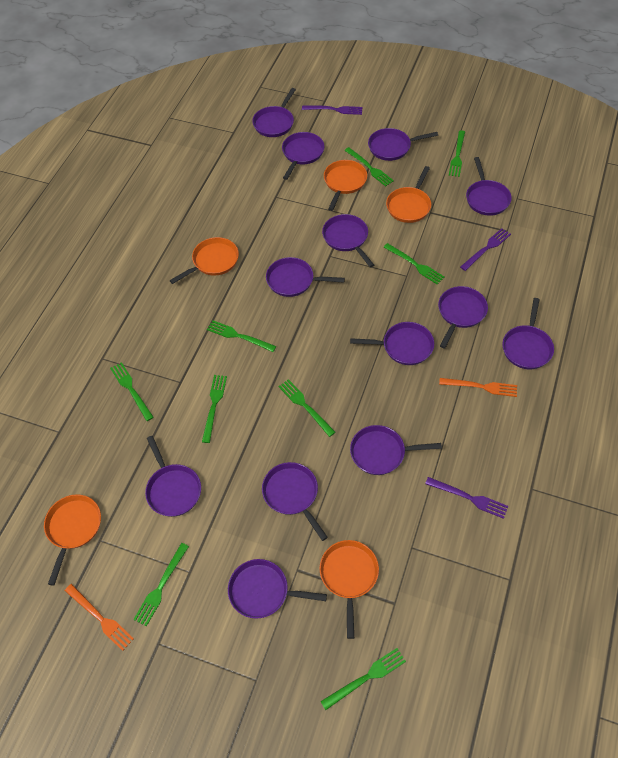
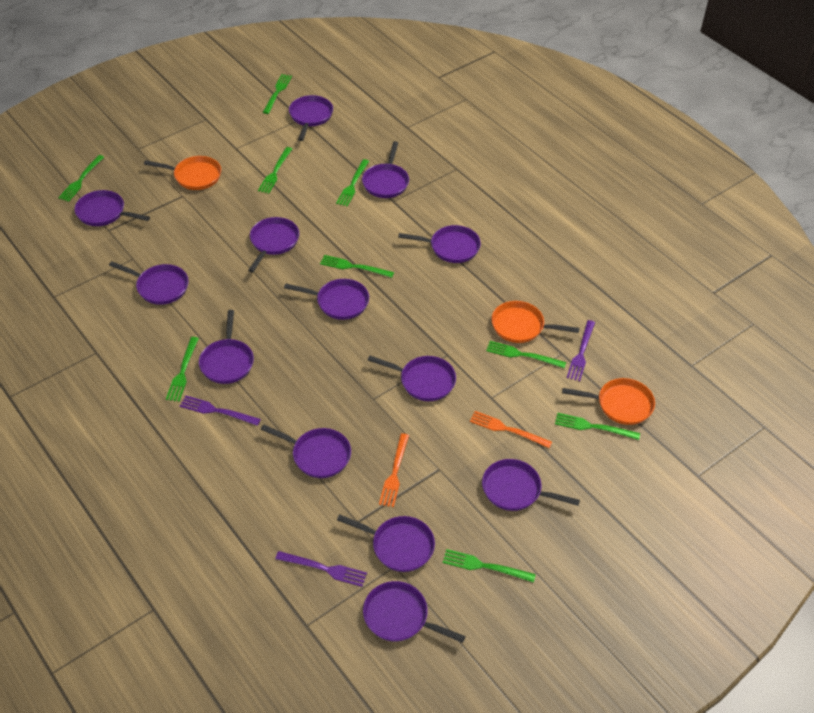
orange pan: 5 -> 3

